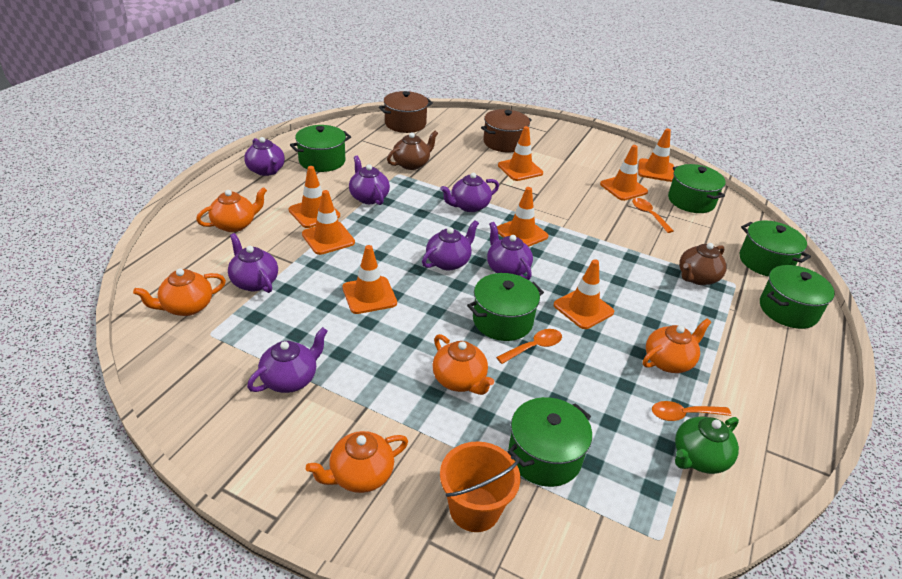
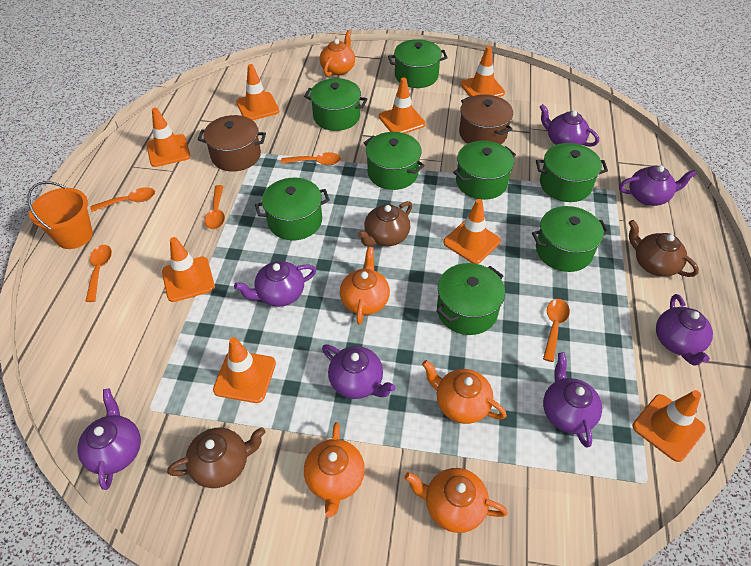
brown teapot: 2 -> 3
green pot: 6 -> 8
green teapot: 1 -> 0
orange spoon: 3 -> 5

